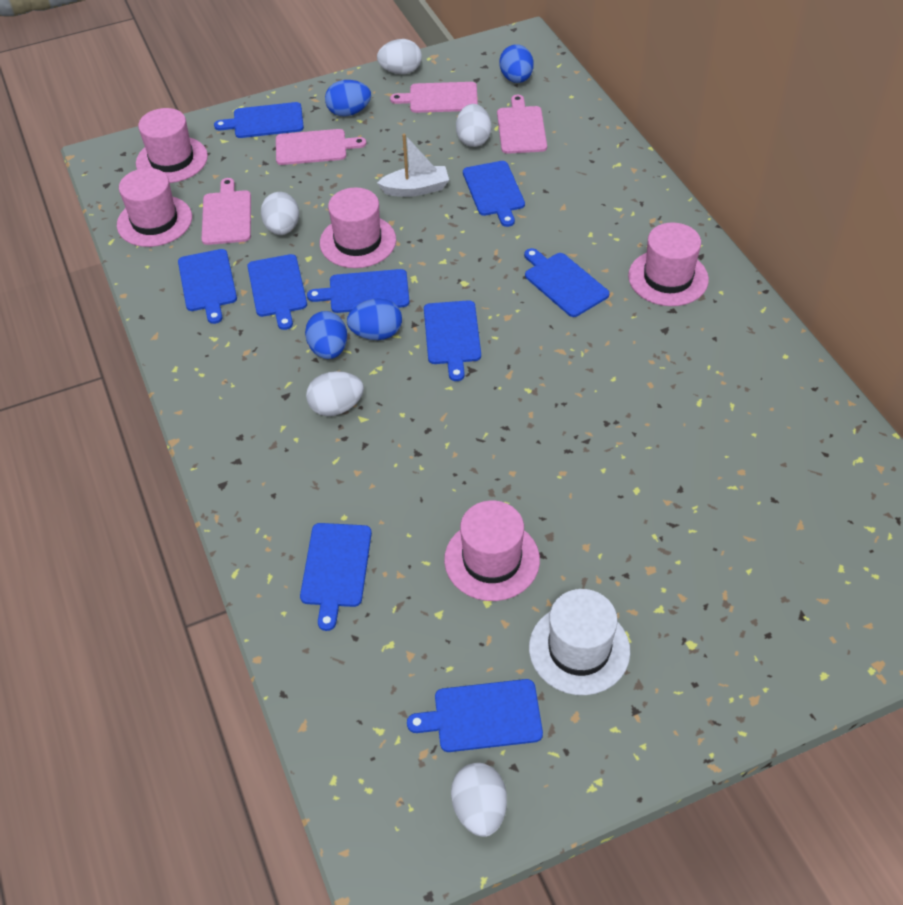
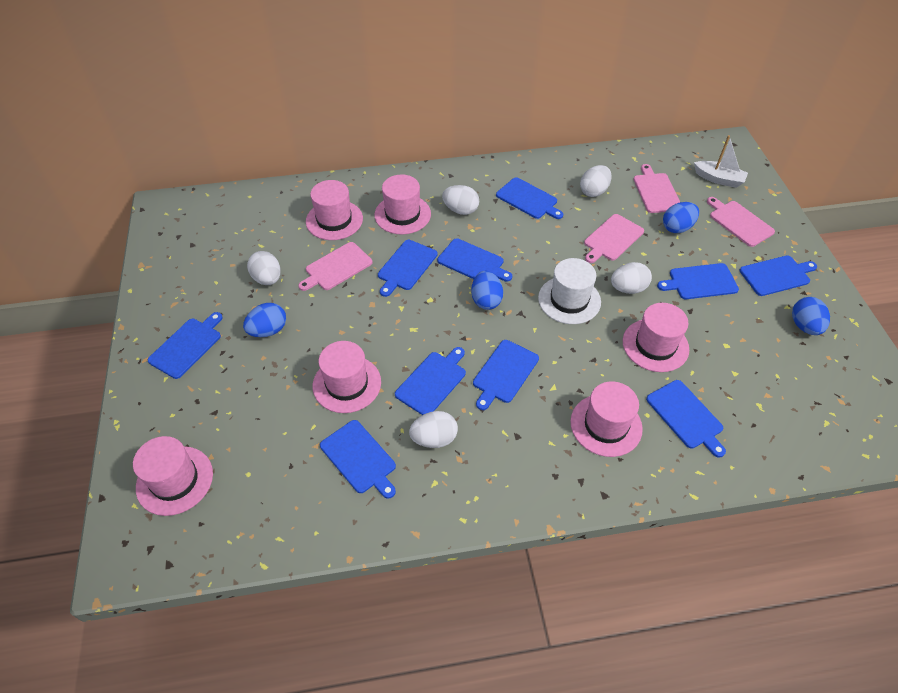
blue cutting board: 9 -> 10
pink hat: 5 -> 6

